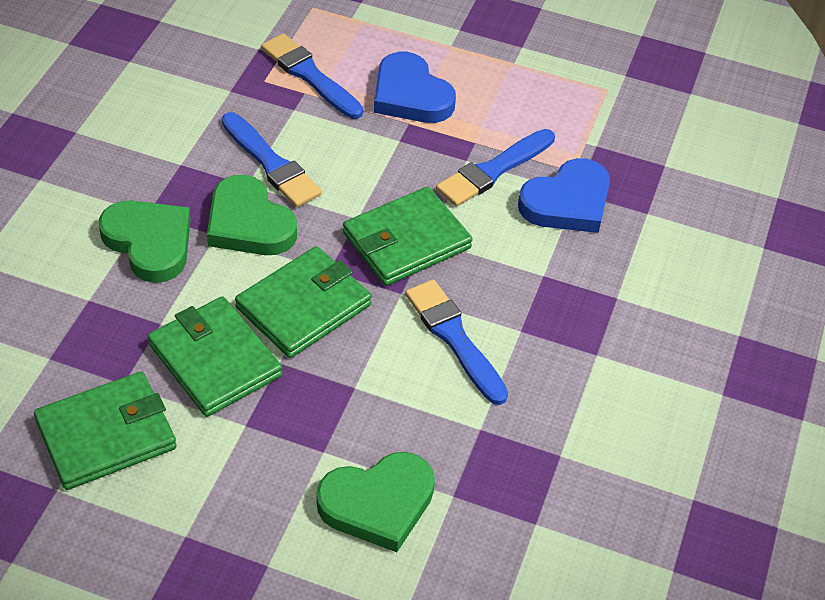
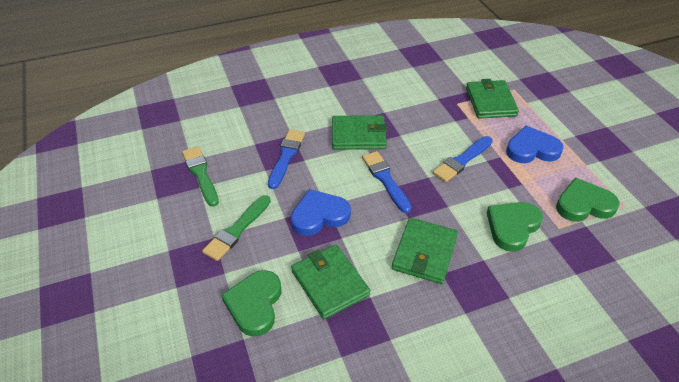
blue brush: 4 -> 3
green brush: 0 -> 2

